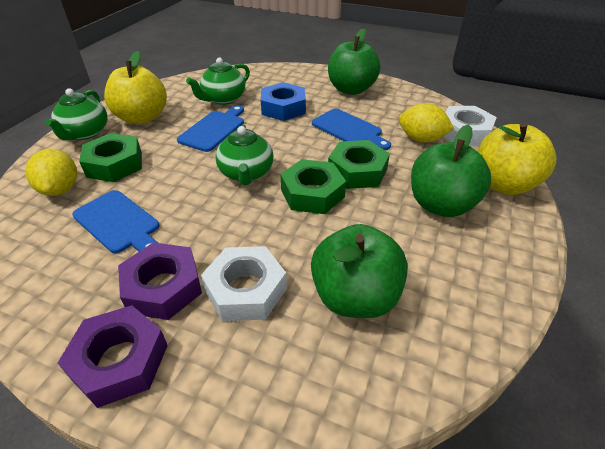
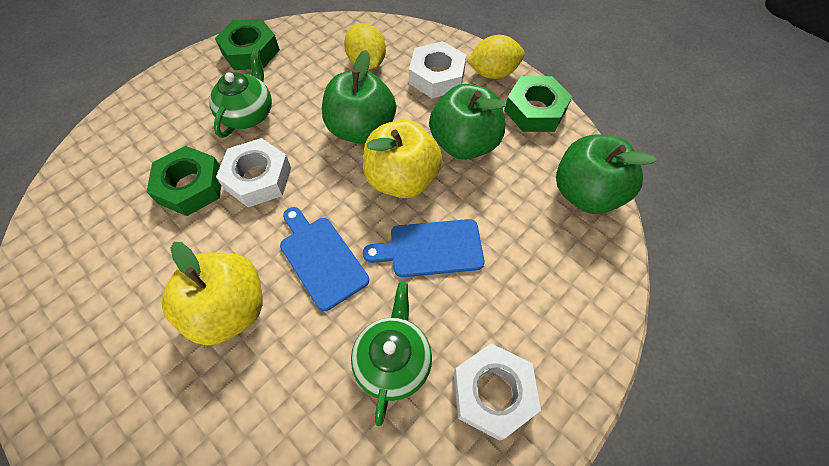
blue cutting board: 3 -> 2
blue nut: 1 -> 0
green teapot: 3 -> 2
purple nut: 2 -> 0
white nut: 2 -> 3

